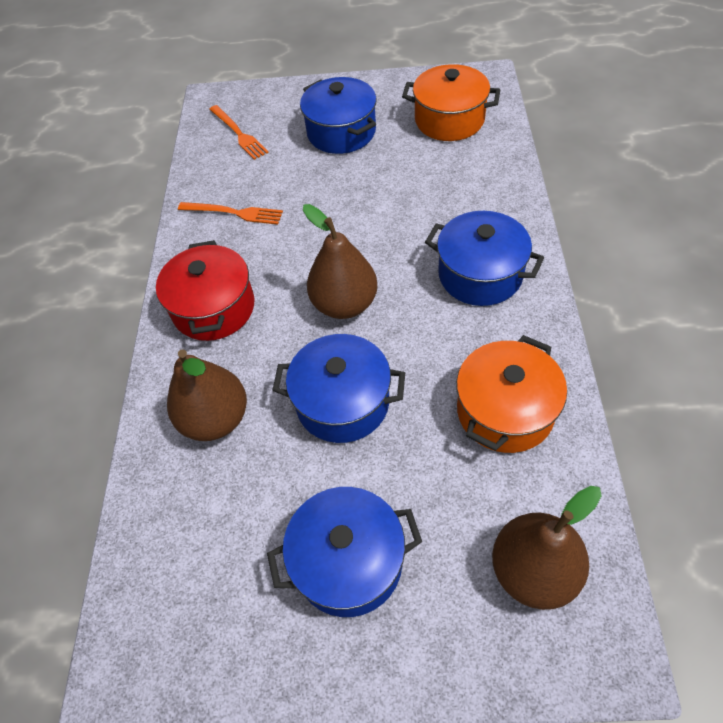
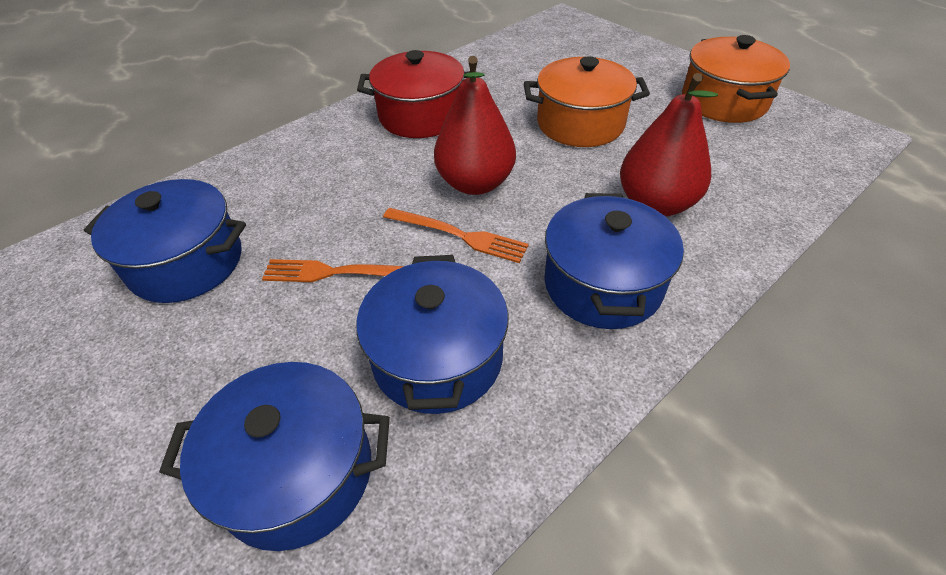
brown pear: 3 -> 0
red pear: 0 -> 2

